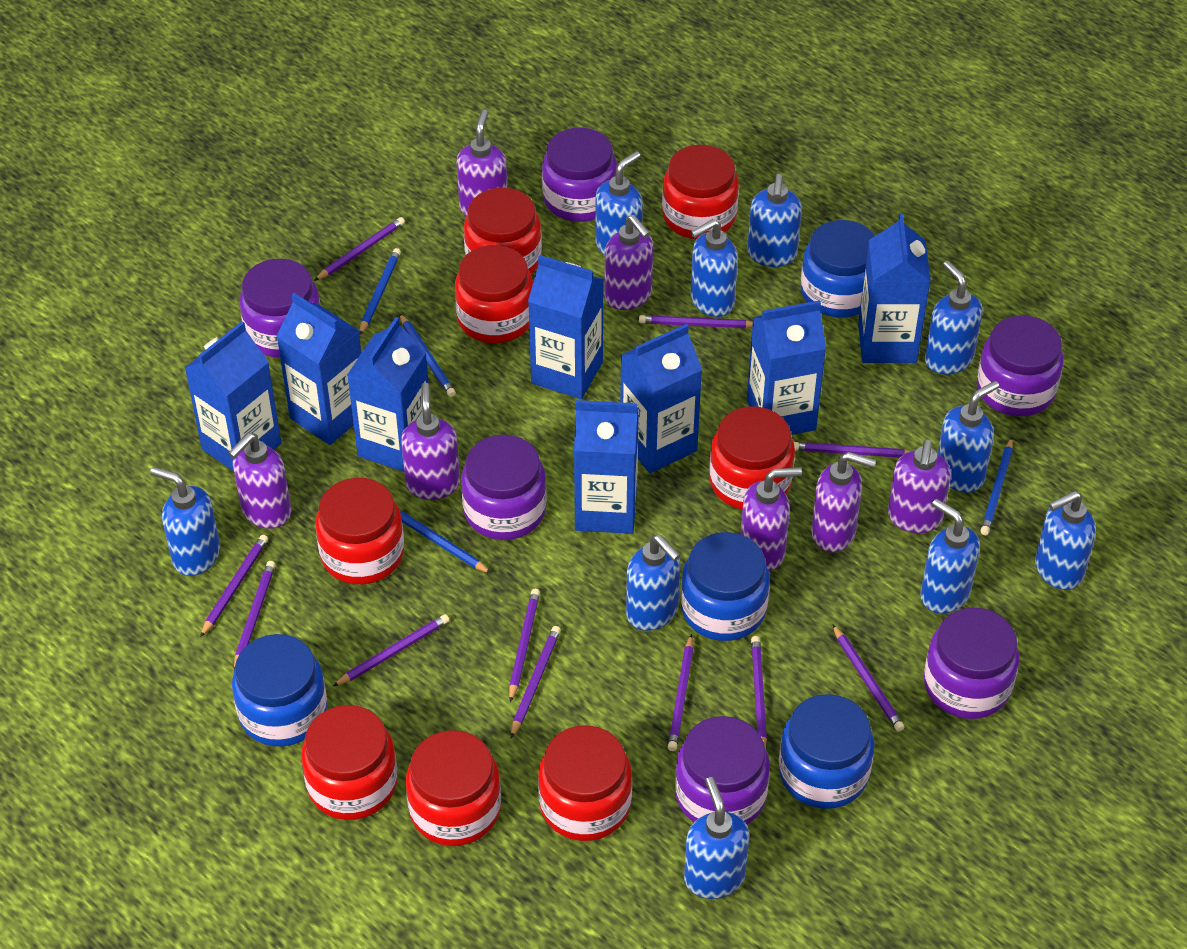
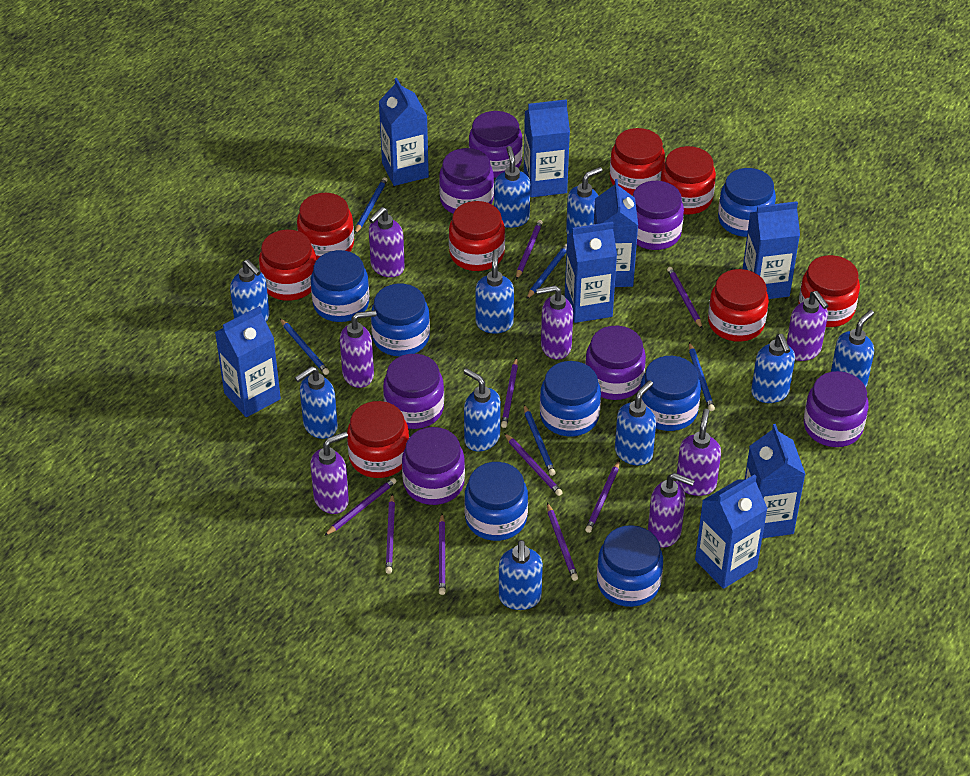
blue jar: 4 -> 7
blue pencil: 4 -> 5
purple jar: 6 -> 7
purple pencil: 11 -> 9

